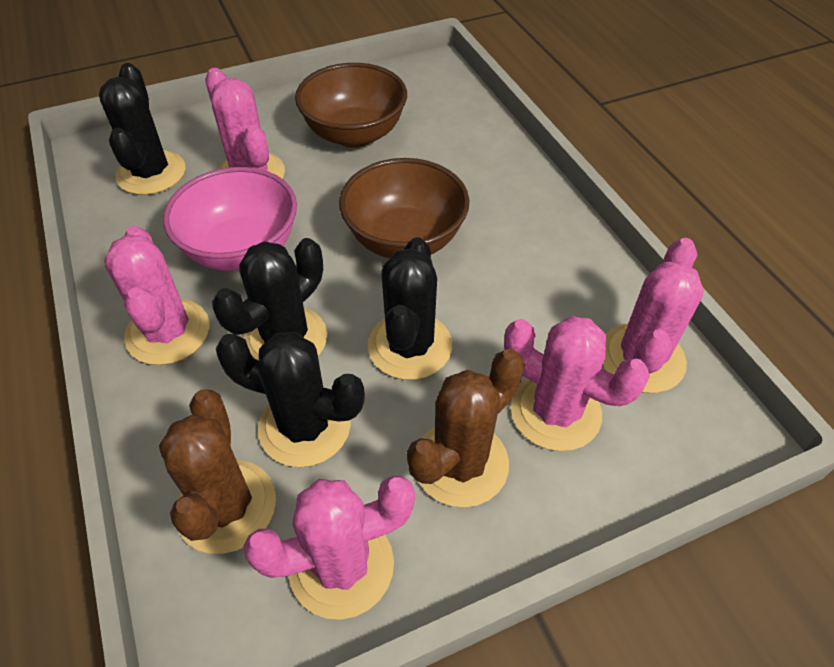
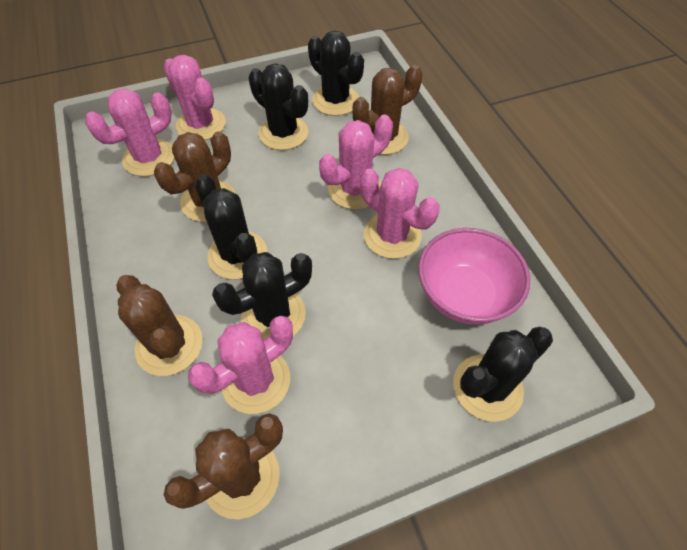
black cactus: 4 -> 5
brown bowl: 2 -> 0
brown cactus: 2 -> 4

